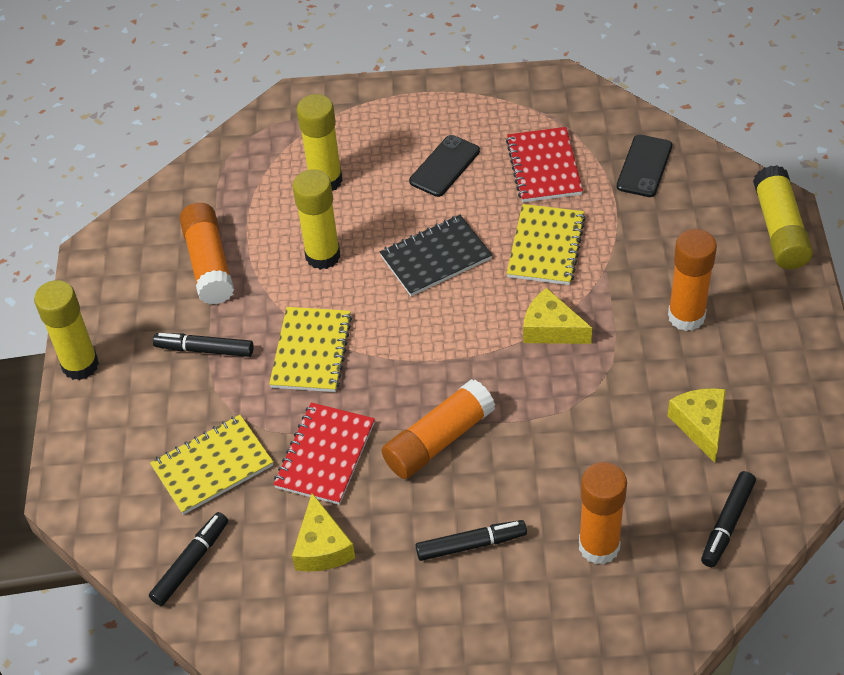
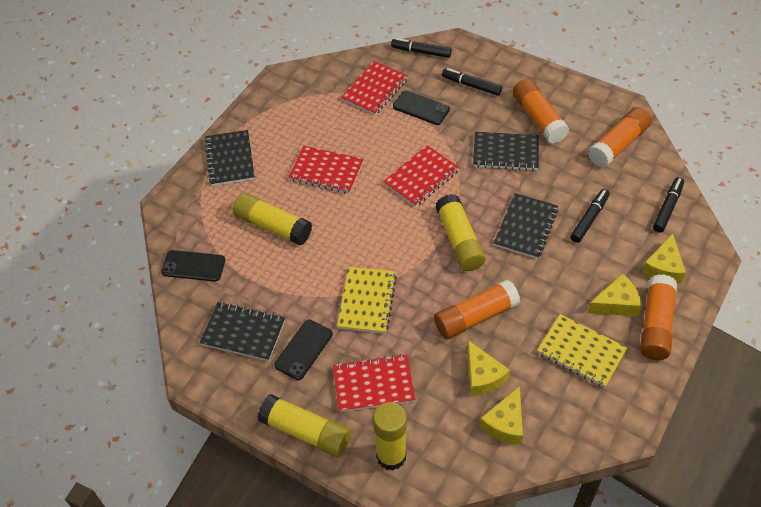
black notebook: 1 -> 4
black phone: 2 -> 3
red notebook: 2 -> 4
yellow cheese: 3 -> 4
yellow notebook: 3 -> 2

